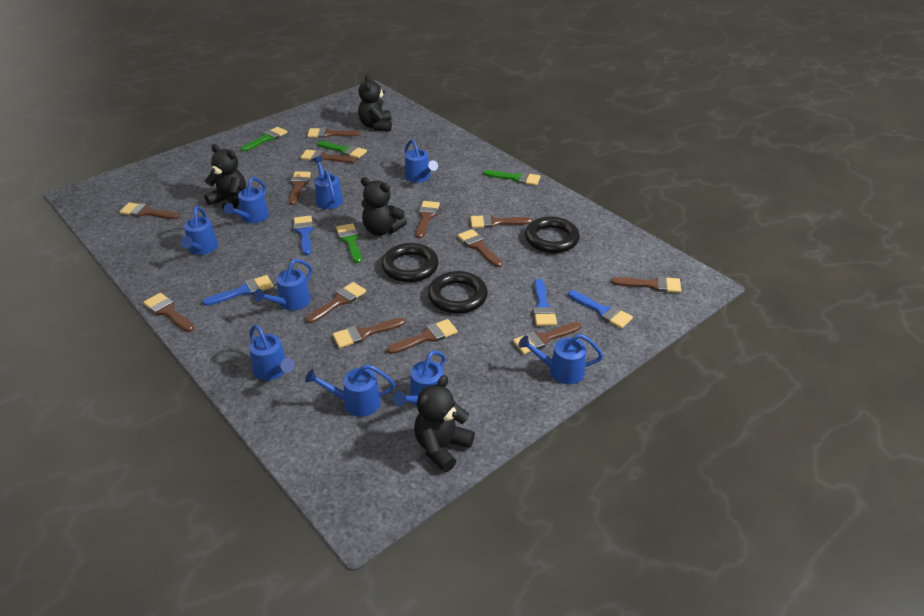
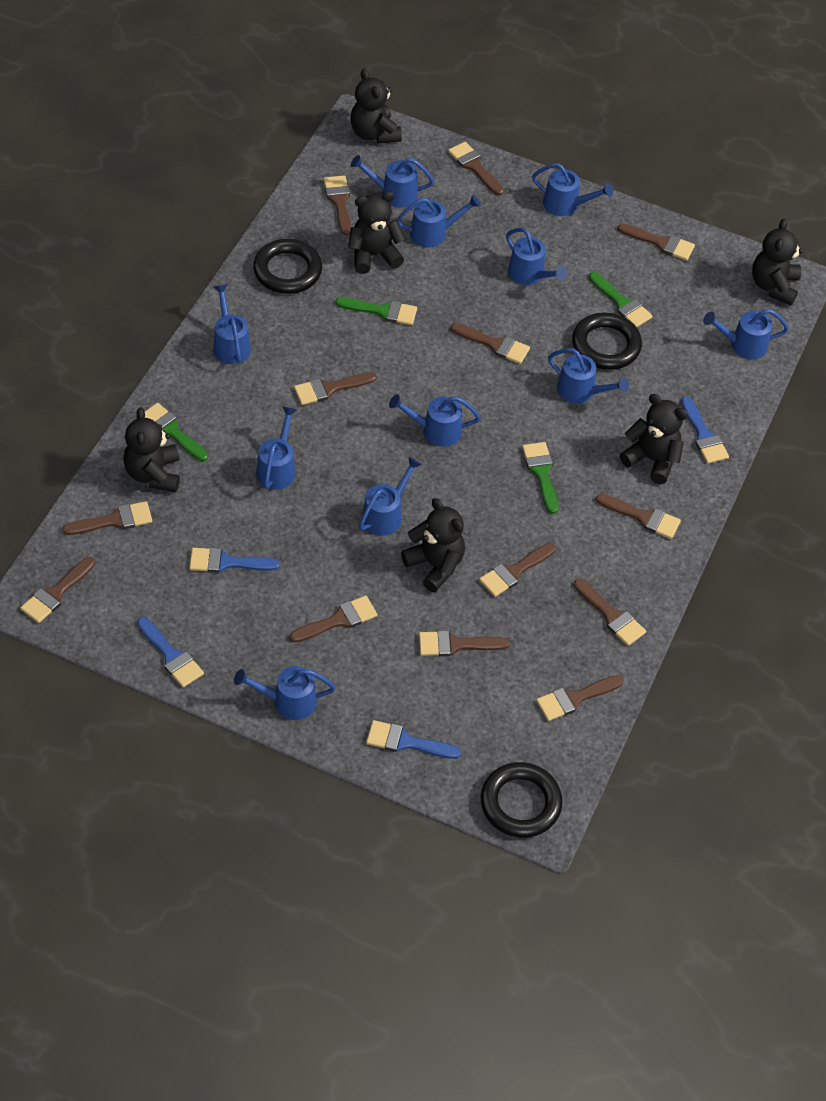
black teddy bear: 4 -> 6
blue watering can: 9 -> 11

